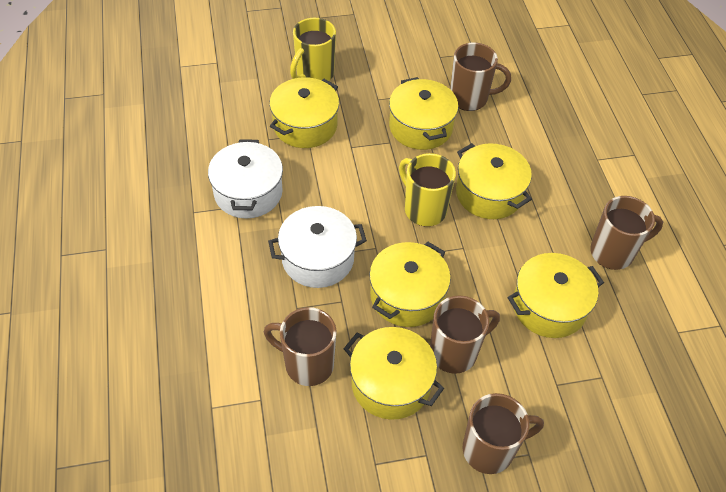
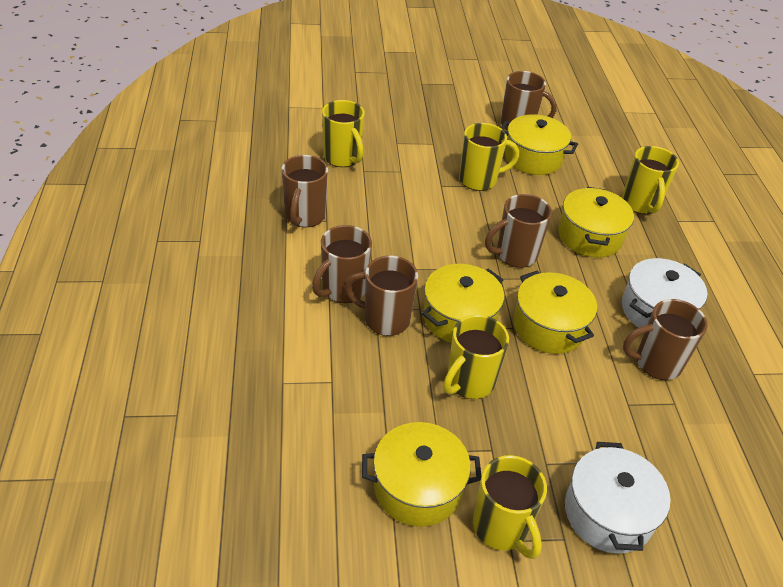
brown mug: 5 -> 6
yellow mug: 2 -> 5
yellow pot: 6 -> 5

